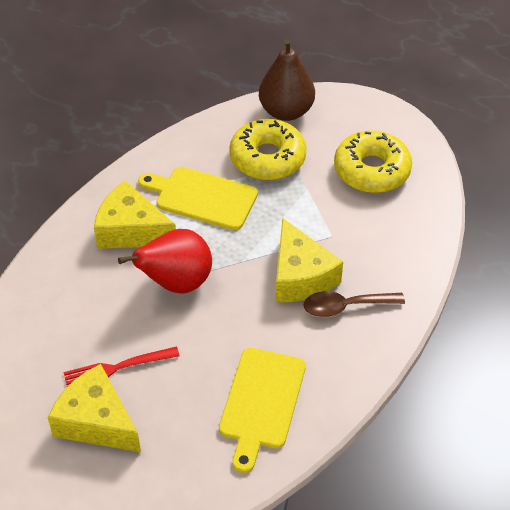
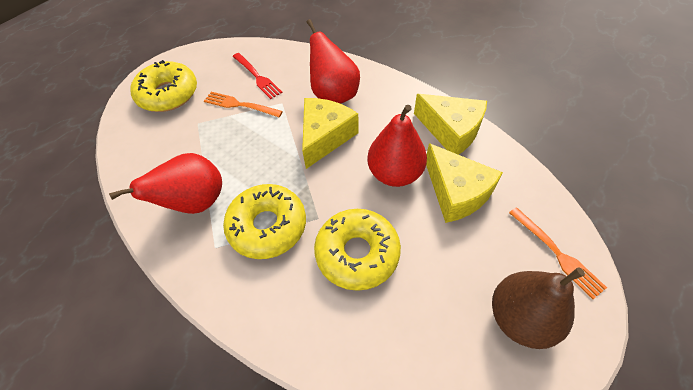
brown spoon: 1 -> 0
orange fork: 0 -> 2
red pear: 1 -> 3
yellow cutting board: 2 -> 0
yellow donut: 2 -> 3

